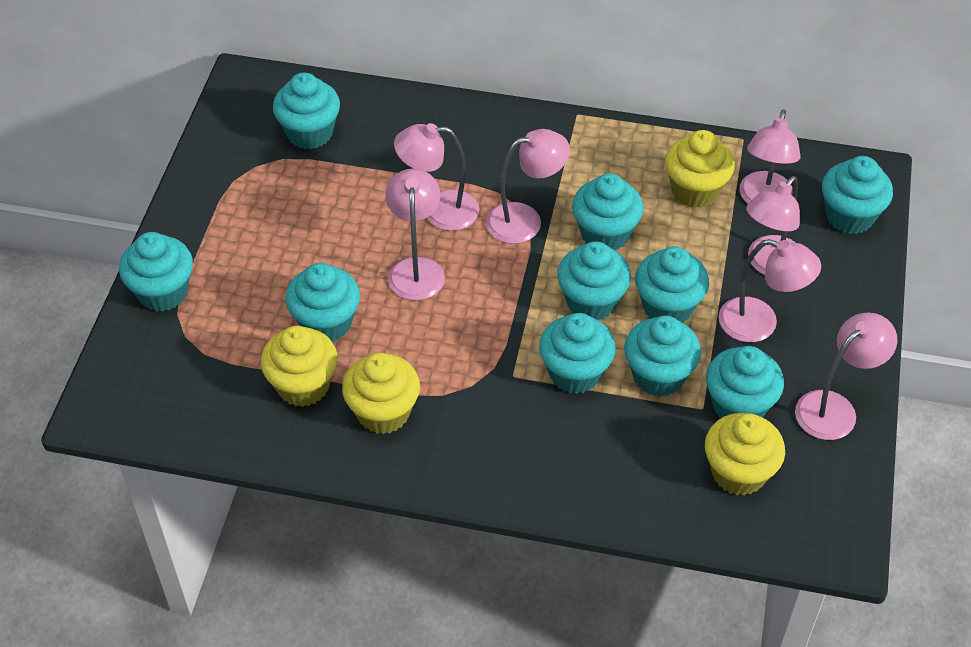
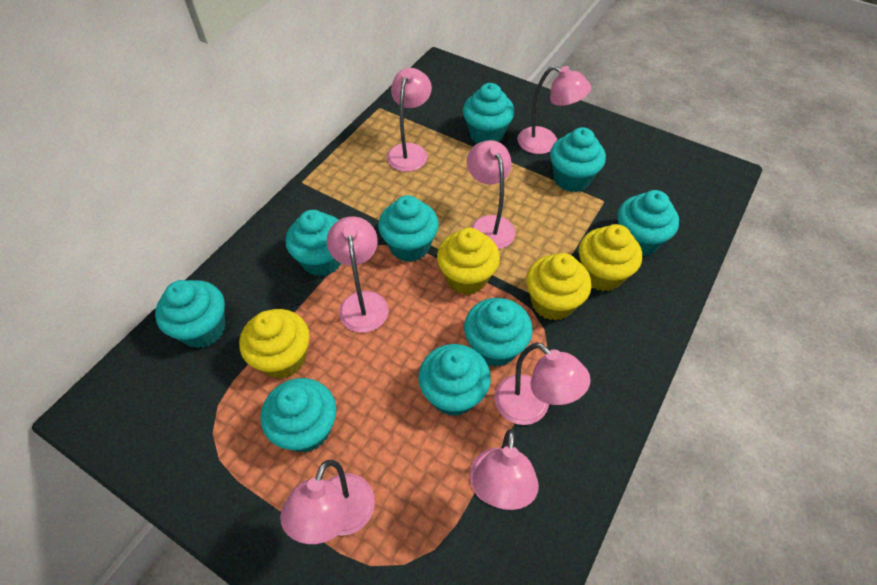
turquoise cupcake: 10 -> 9

